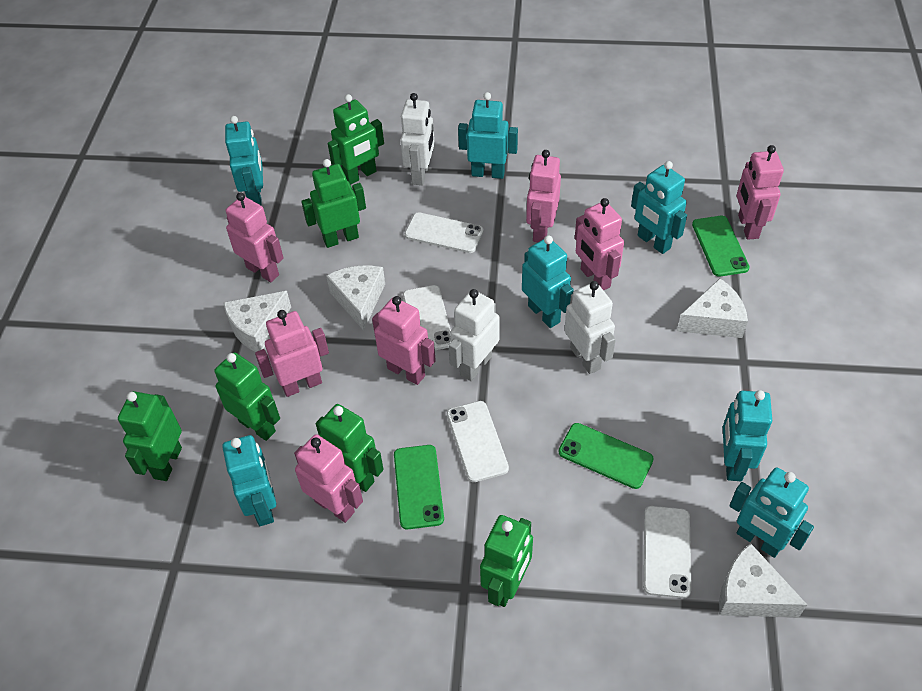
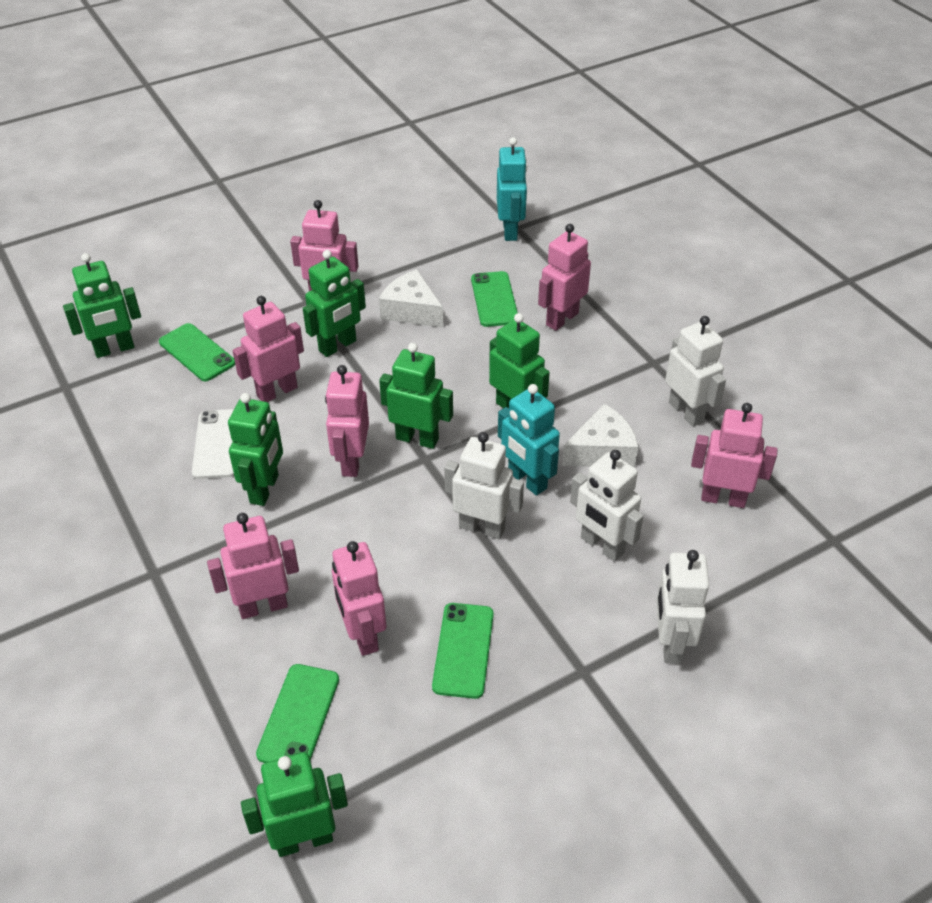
green phone: 3 -> 4
turquoise robot: 7 -> 2
white cheese: 4 -> 2
white phone: 4 -> 1
white robot: 3 -> 4

